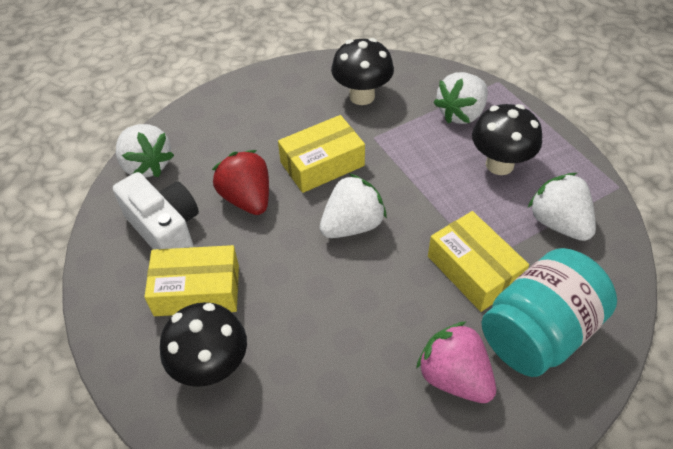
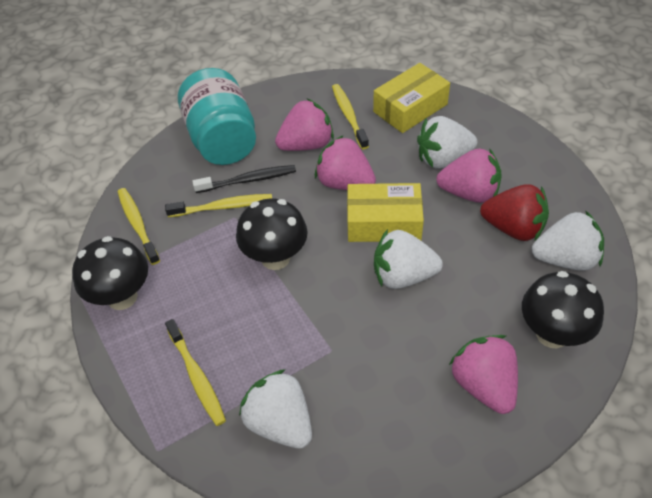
black toothbrush: 0 -> 1
pink strawberry: 1 -> 4
white camera: 1 -> 0
yellow box: 3 -> 2
yellow toothbrush: 0 -> 4

